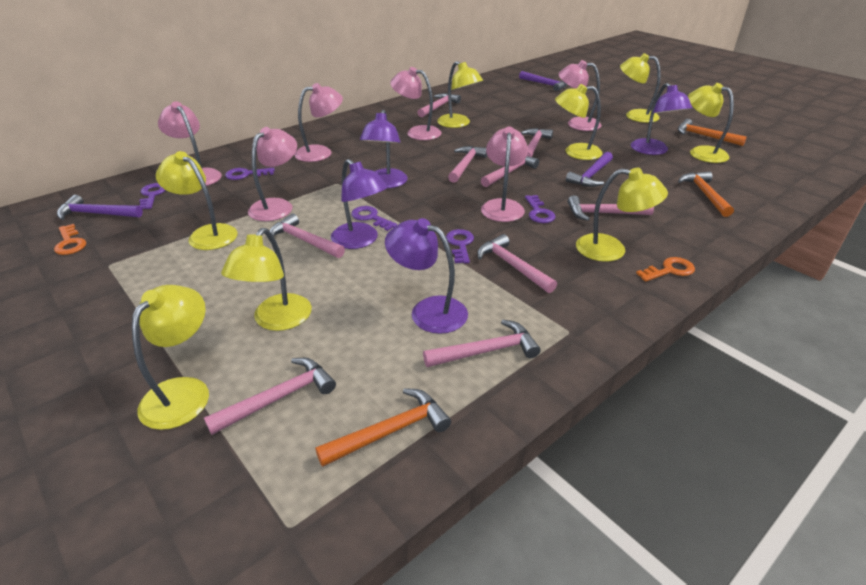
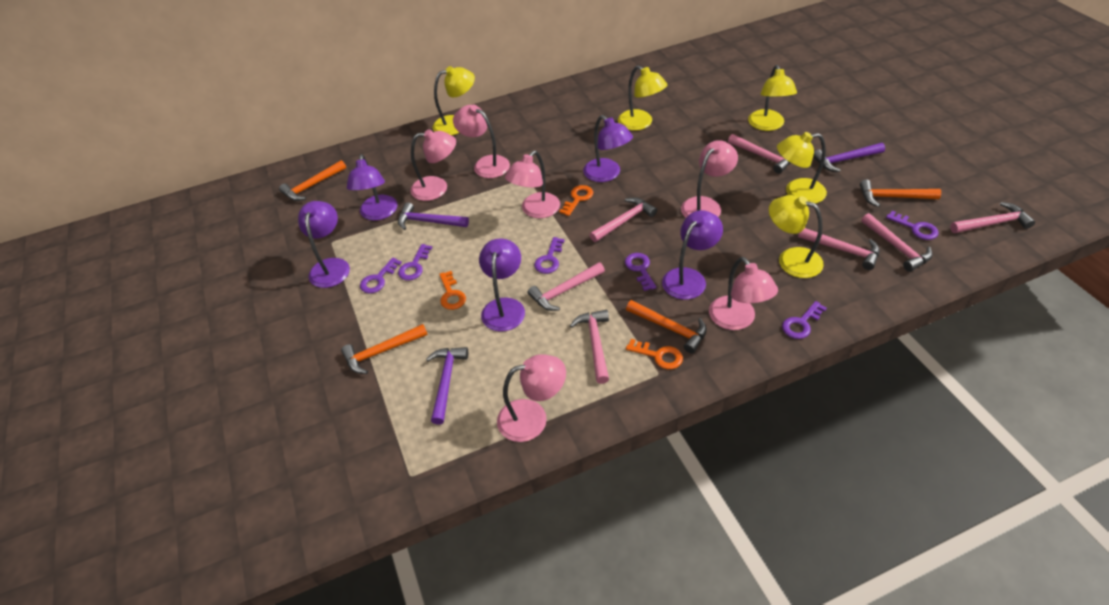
orange hammer: 3 -> 4
orange key: 2 -> 3
pink hammer: 9 -> 7
purple key: 5 -> 6
purple lamp: 4 -> 5
yellow lamp: 8 -> 5

